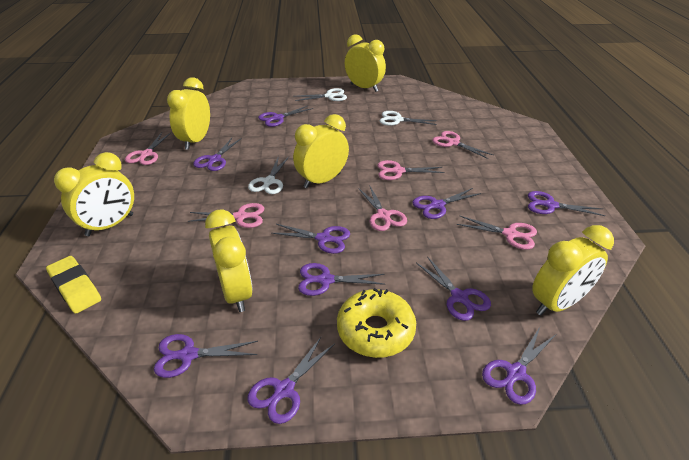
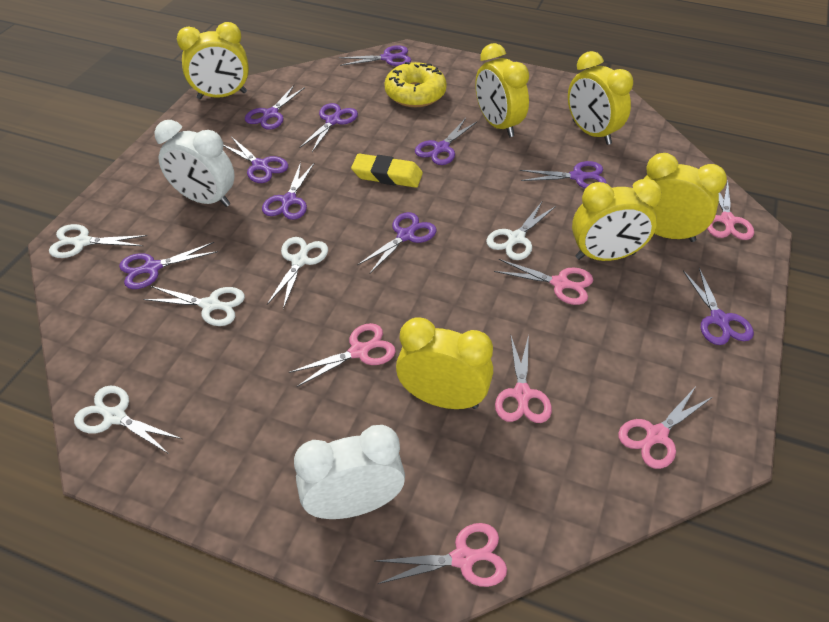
white clock: 0 -> 2
white scissors: 3 -> 5

